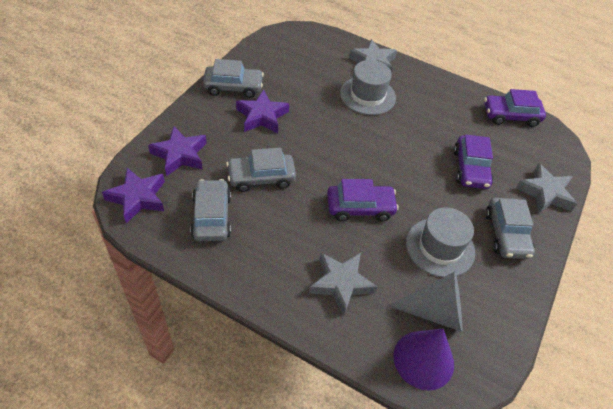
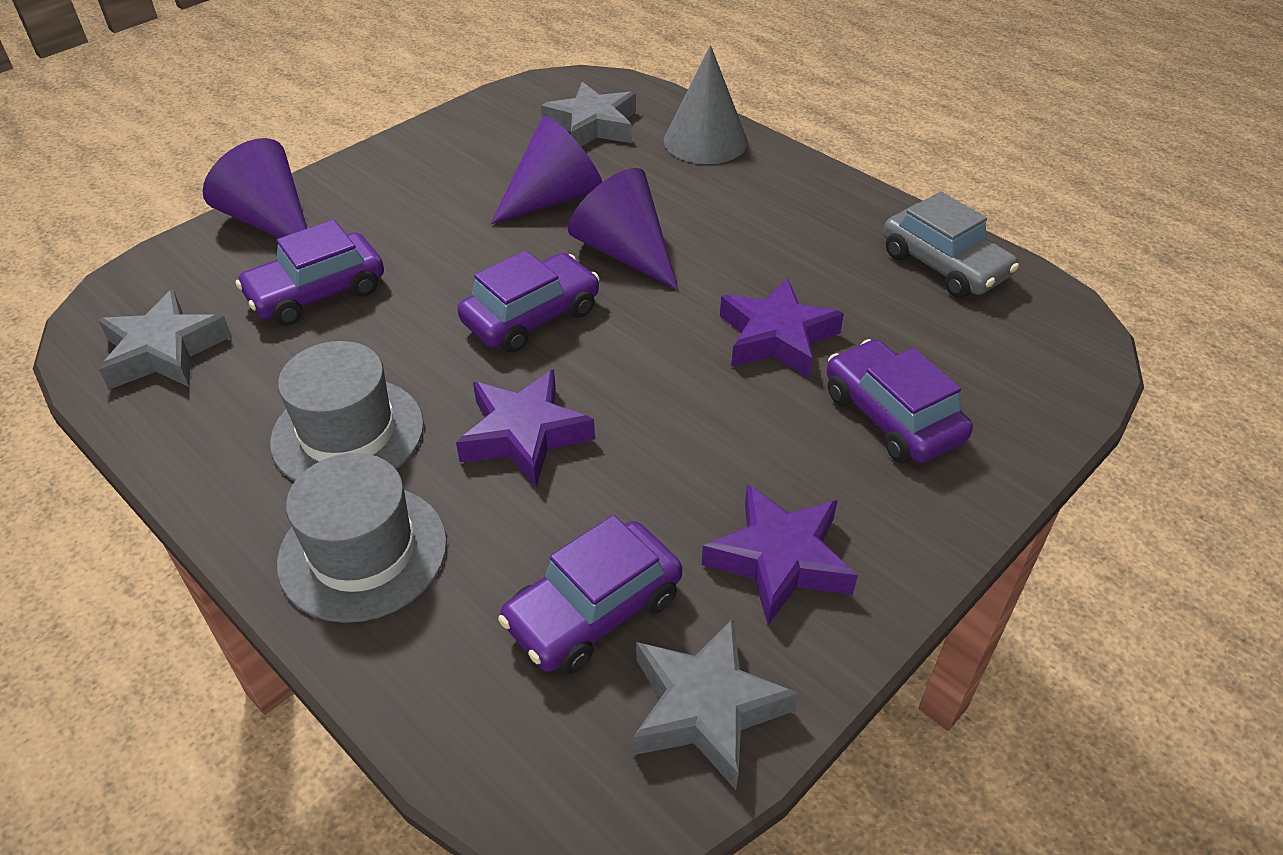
grey car: 4 -> 1
purple car: 3 -> 4
purple cone: 1 -> 3

